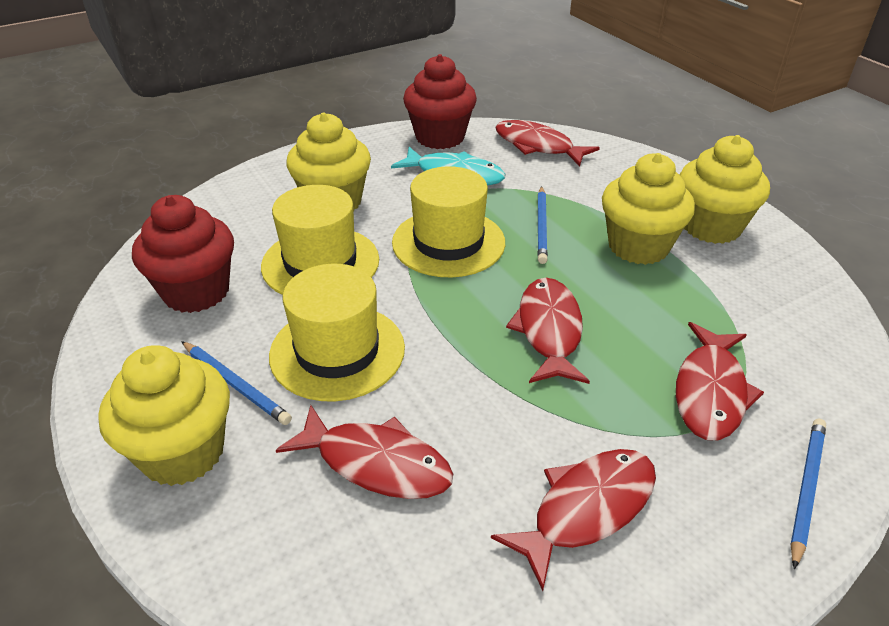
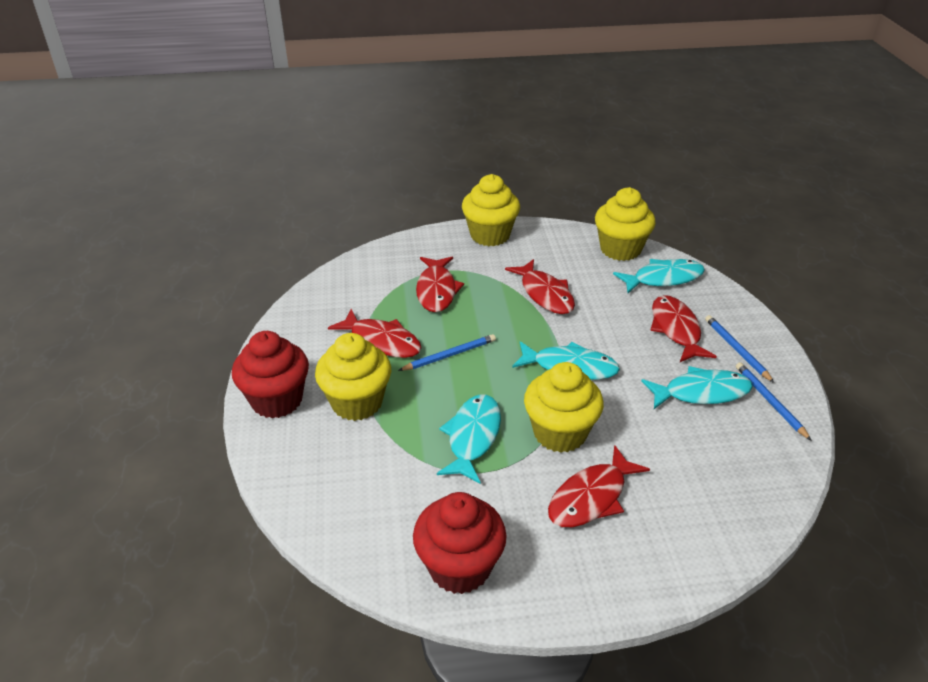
turquoise fish: 1 -> 4
yellow hat: 3 -> 0

